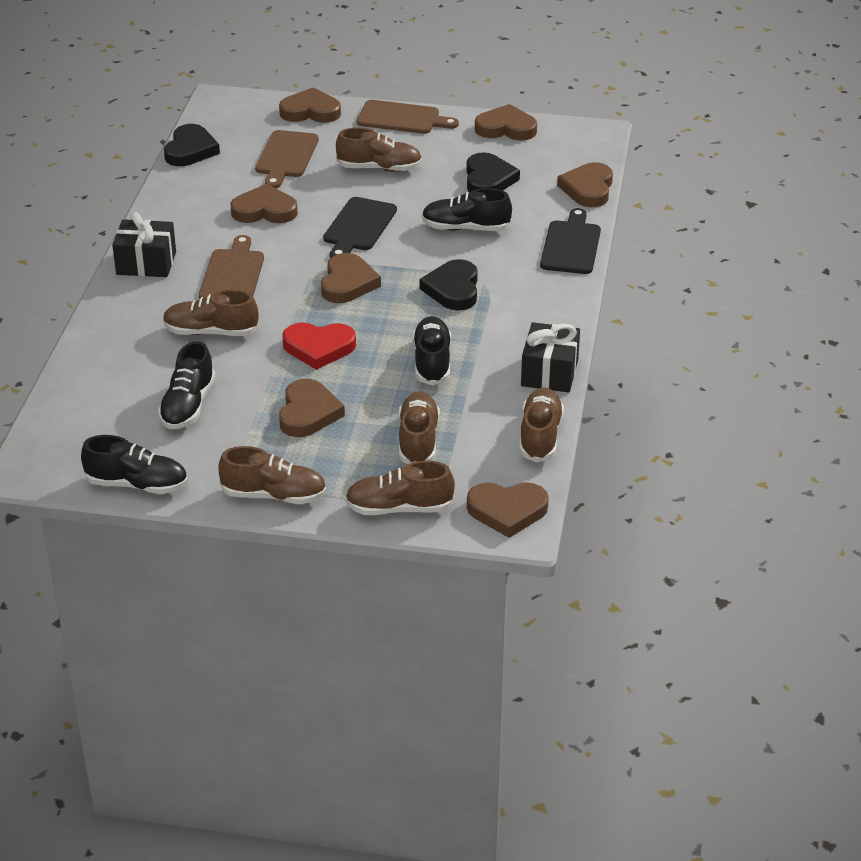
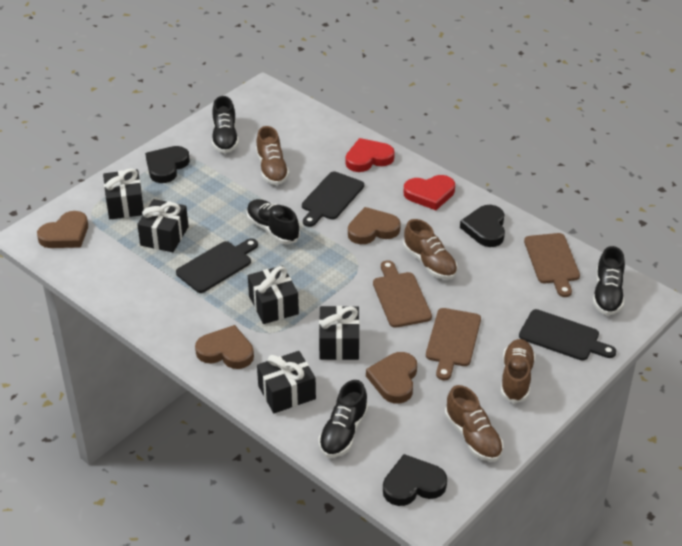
black cutting board: 2 -> 3
black gift: 2 -> 5
brown heart: 7 -> 4
brown shoe: 6 -> 4
red heart: 1 -> 2

